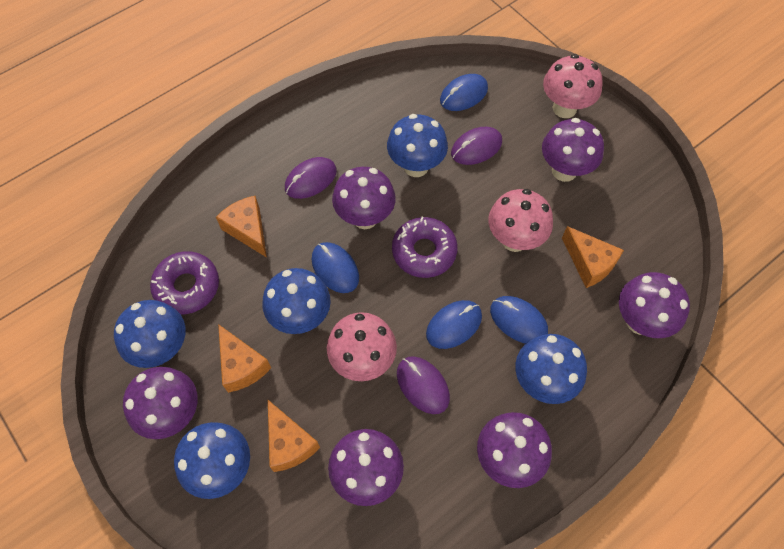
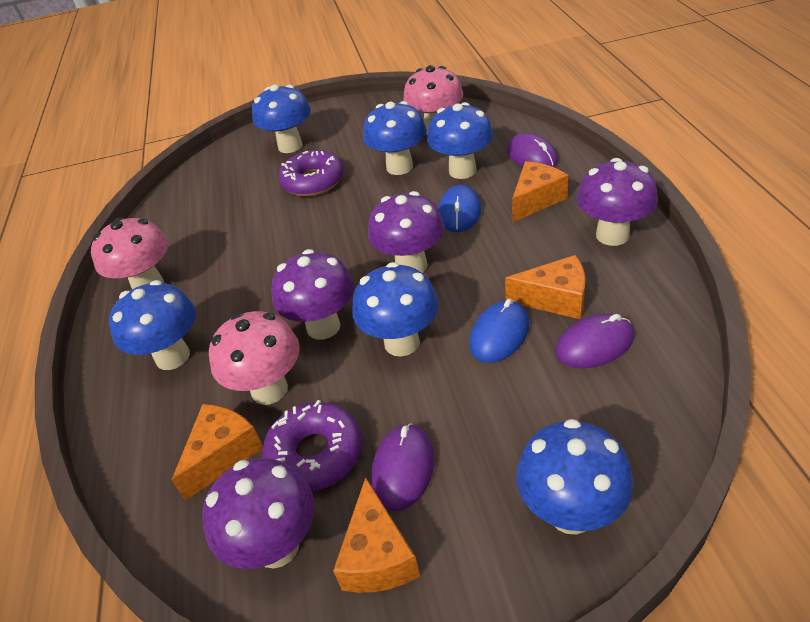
blue mouse: 4 -> 2
blue mushroom: 5 -> 6
purple mushroom: 6 -> 4

